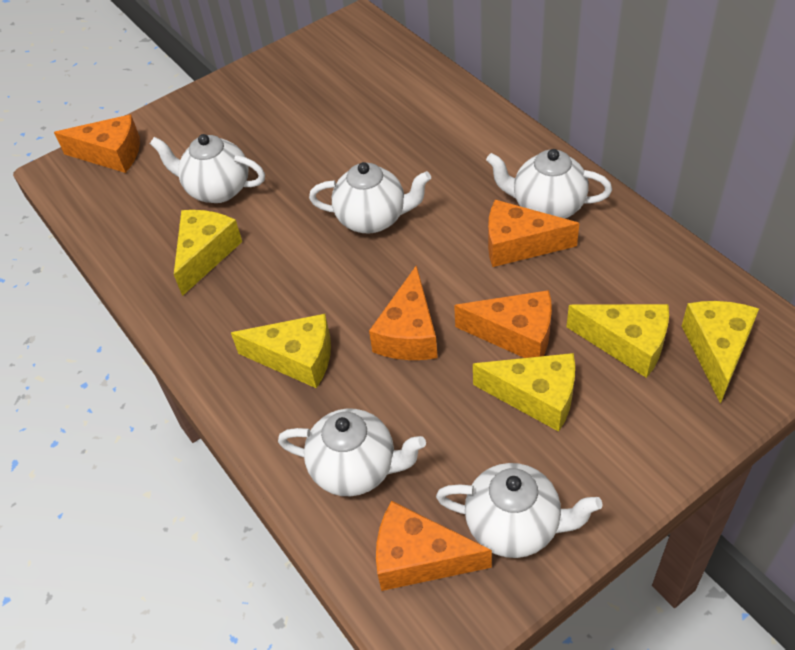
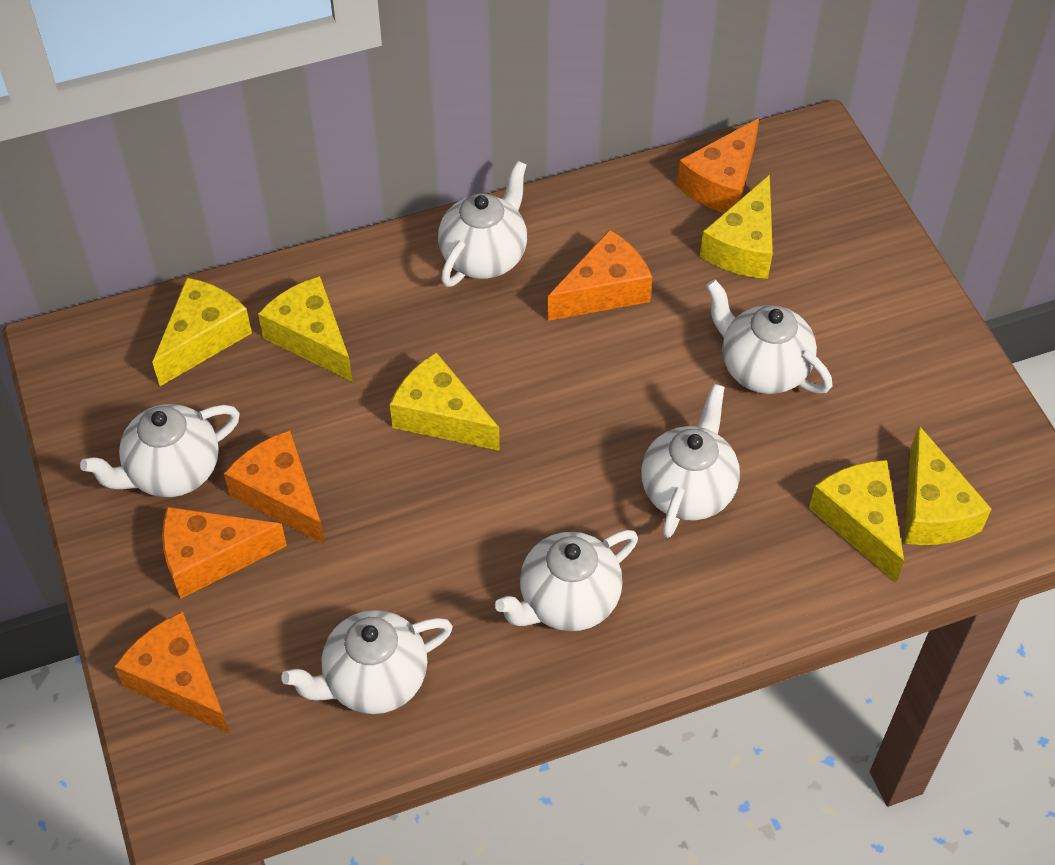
white teapot: 5 -> 6
yellow cheese: 5 -> 6

